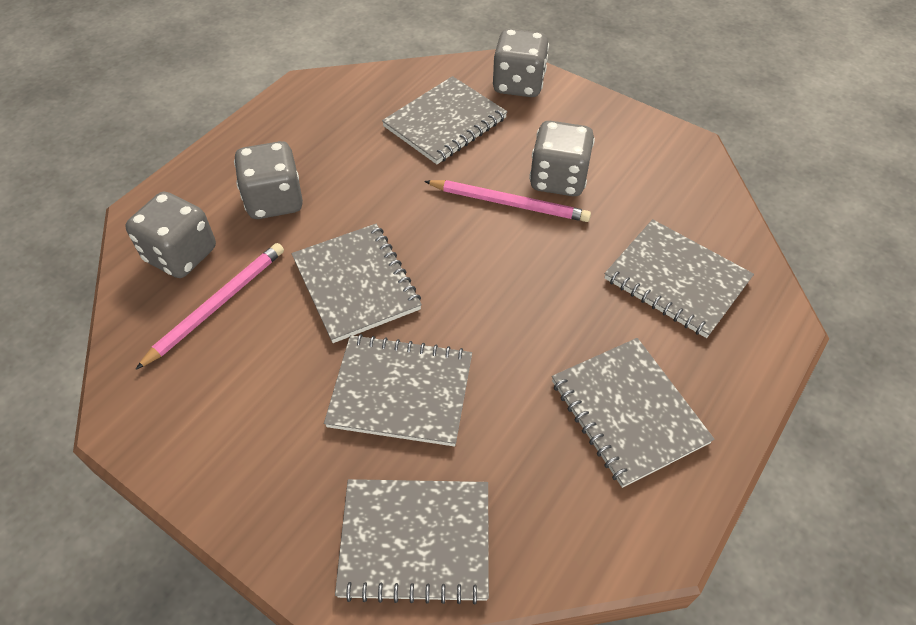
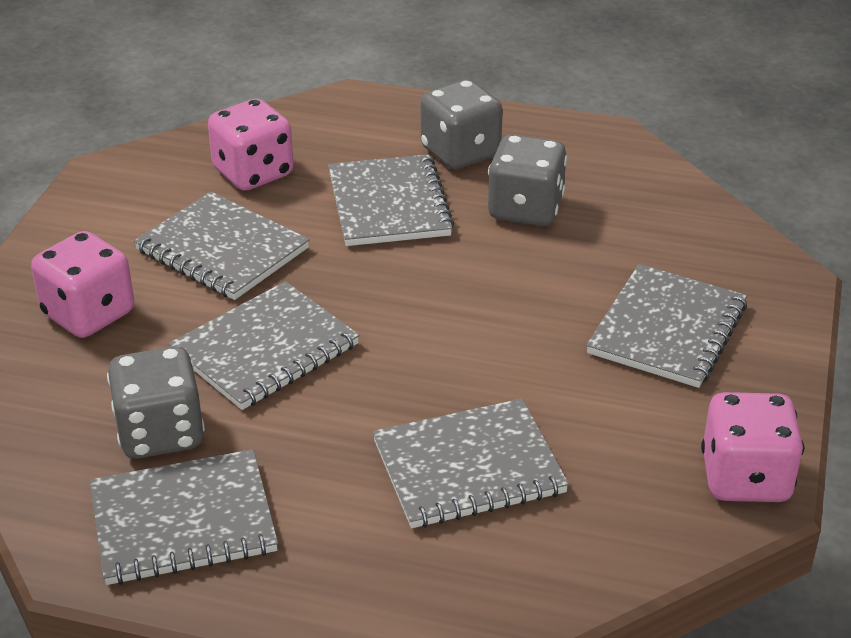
grey dice: 4 -> 3
pink dice: 0 -> 3
pink pencil: 2 -> 0

